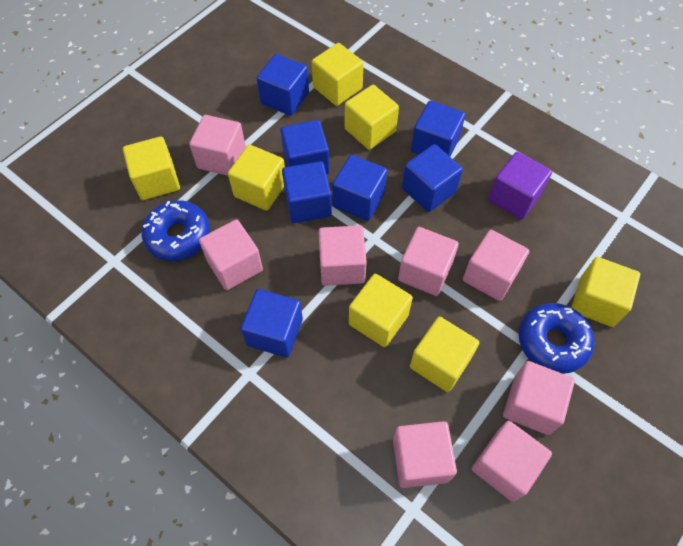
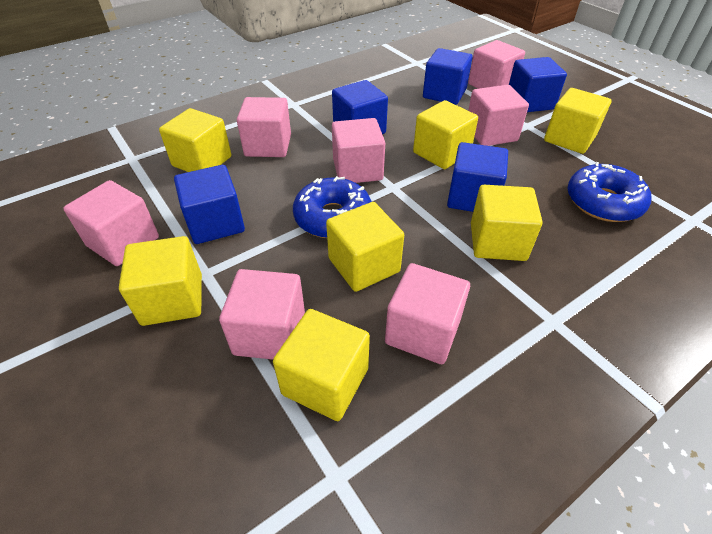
blue cube: 7 -> 5
pink cube: 8 -> 7
purple cube: 1 -> 0

